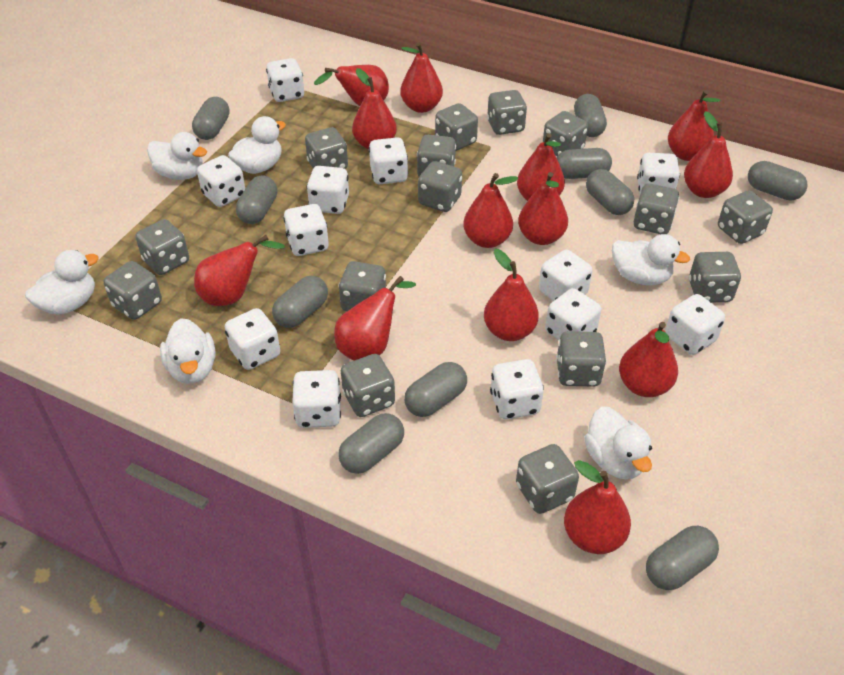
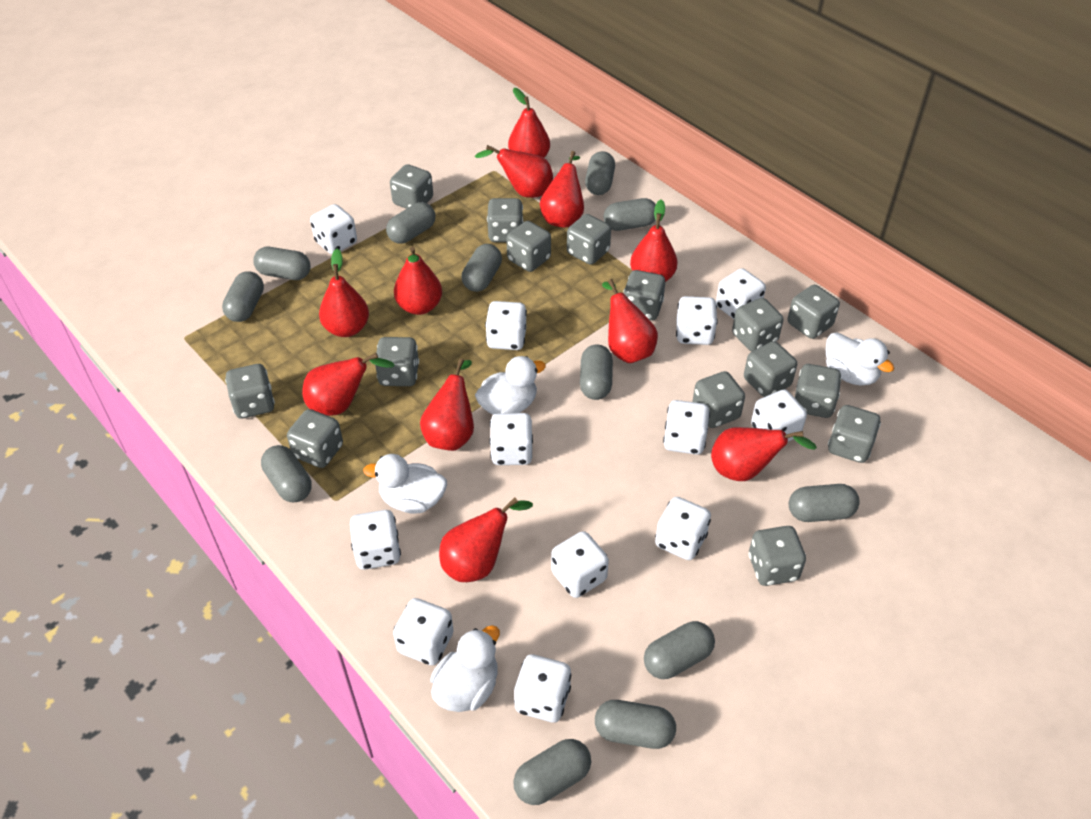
grey capsule: 10 -> 12
red pear: 13 -> 11
white duck: 6 -> 4

